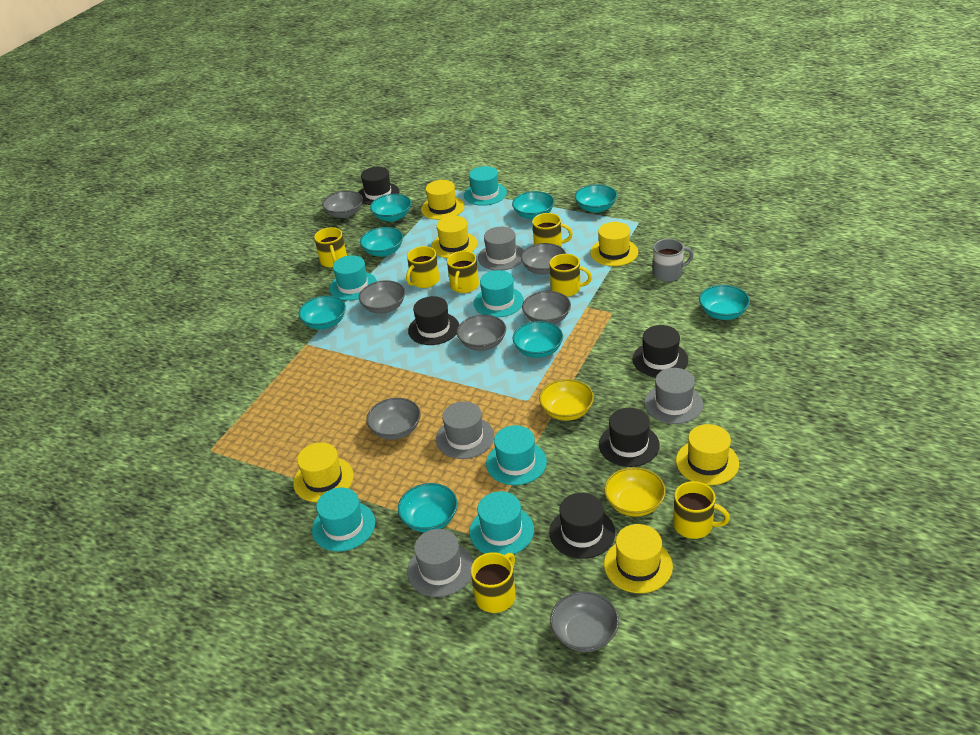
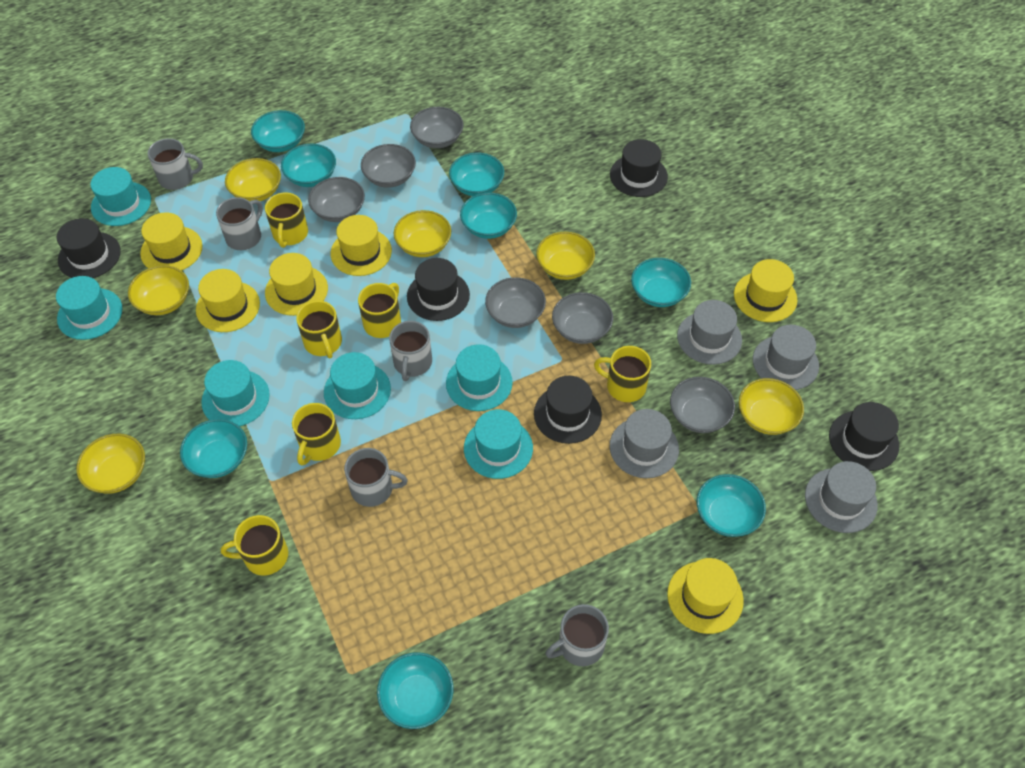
grey bowl: 7 -> 6
grey mug: 1 -> 5
yellow bowl: 2 -> 6
yellow mug: 7 -> 6

